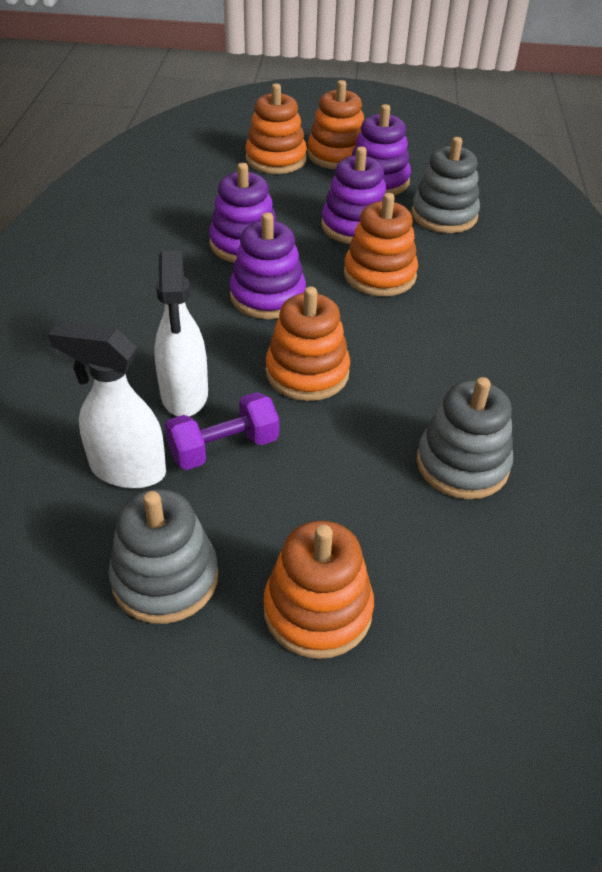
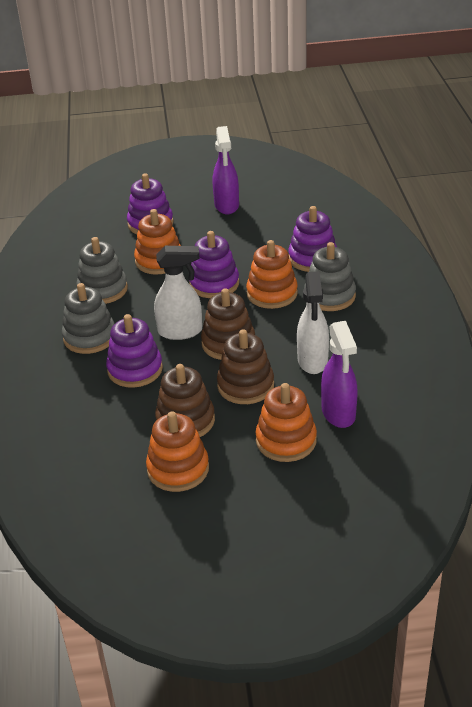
brown stacking toy: 0 -> 3
orange stacking toy: 5 -> 4
purple dumbbell: 1 -> 0
purple spray bottle: 0 -> 2

